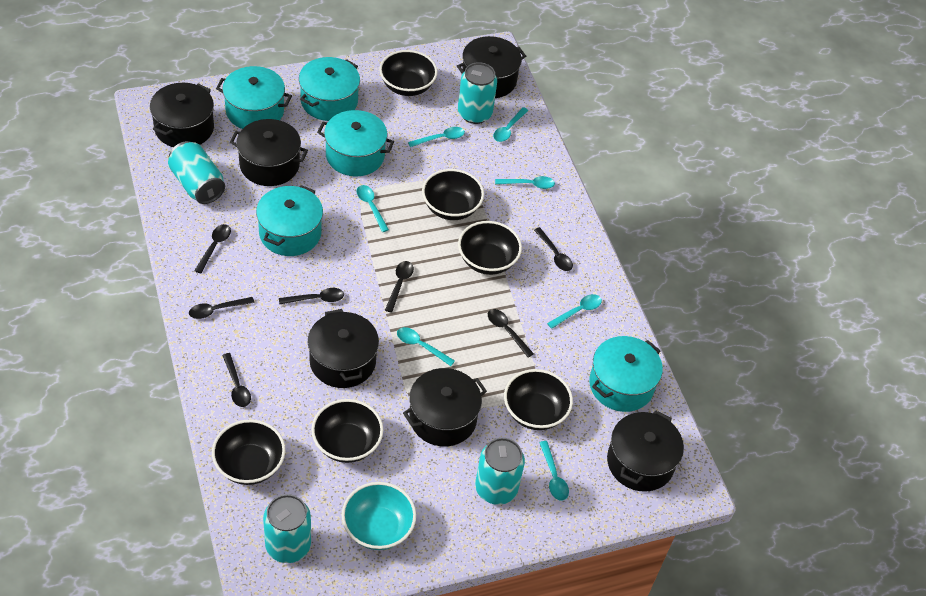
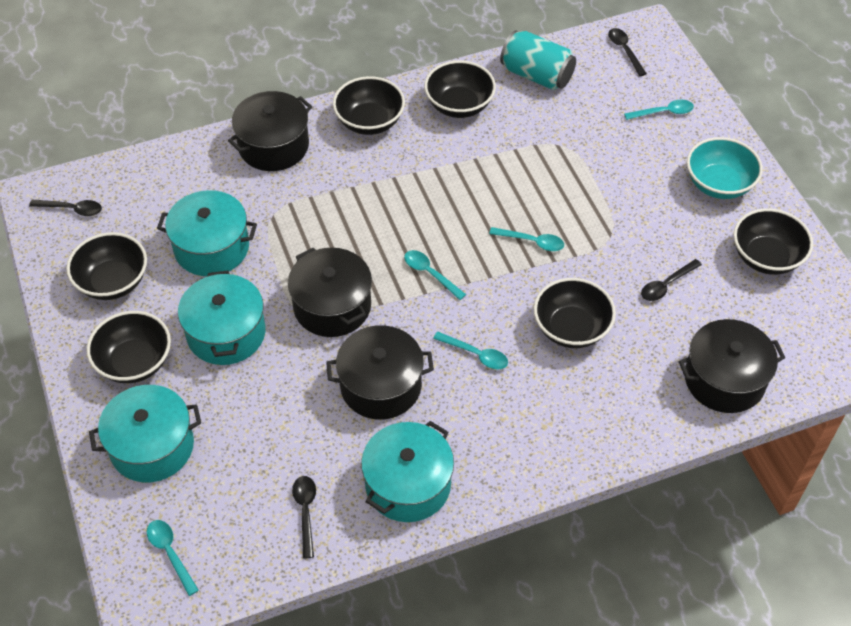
black pot: 6 -> 4
black spoon: 7 -> 4
turquoise can: 4 -> 1
turquoise pot: 5 -> 4
turquoise spoon: 7 -> 5

